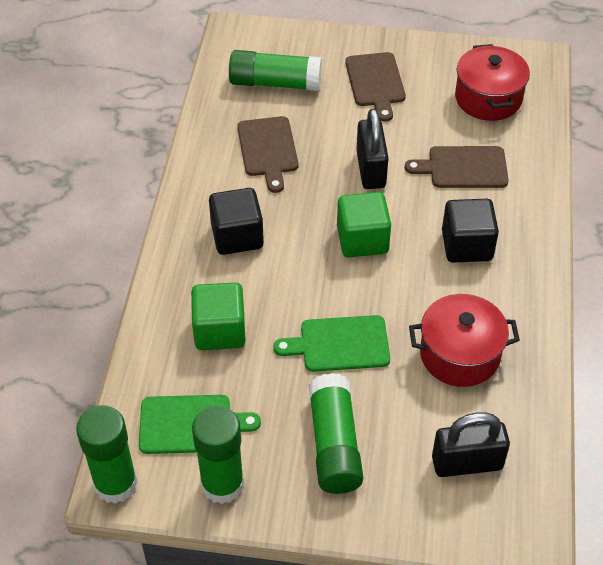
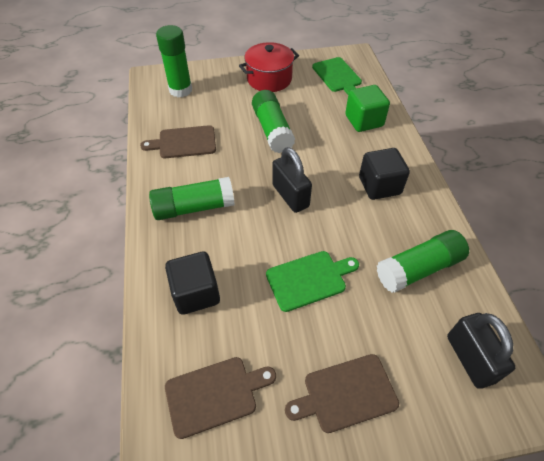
green cube: 2 -> 1
red pot: 2 -> 1

